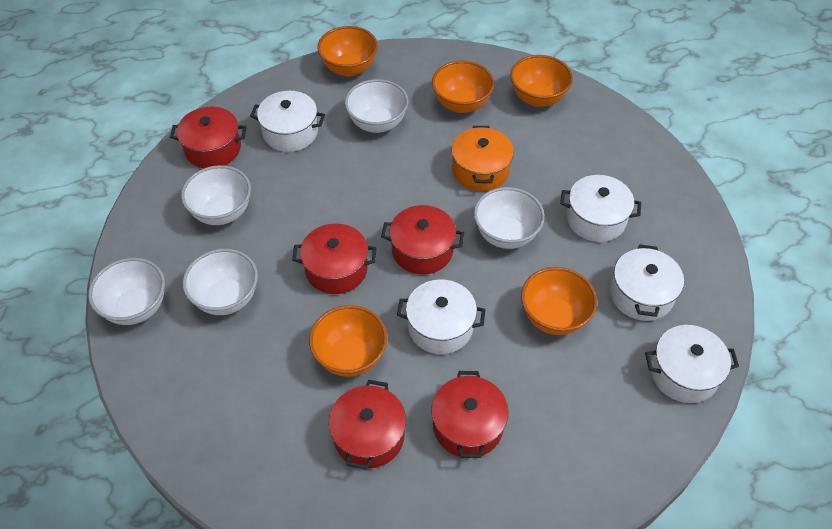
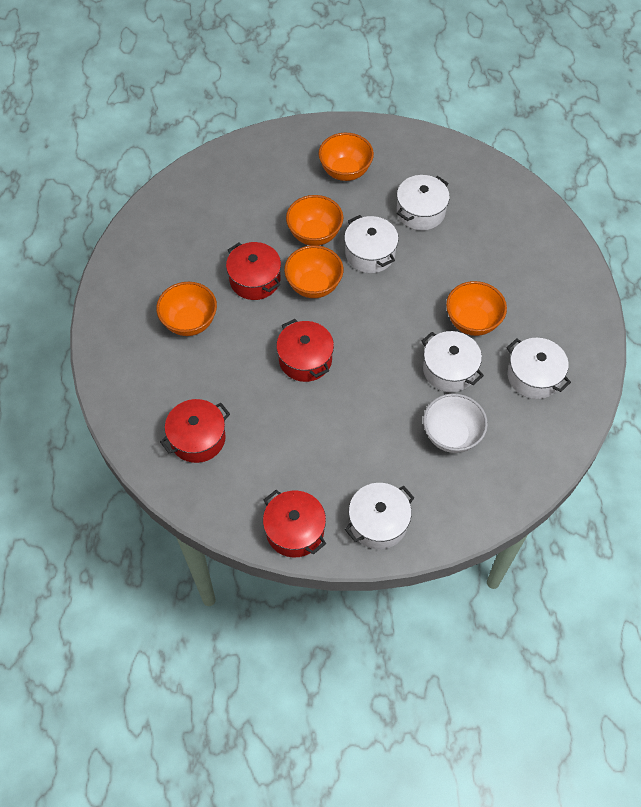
orange pot: 1 -> 0
red pot: 5 -> 4
white bowl: 5 -> 1

